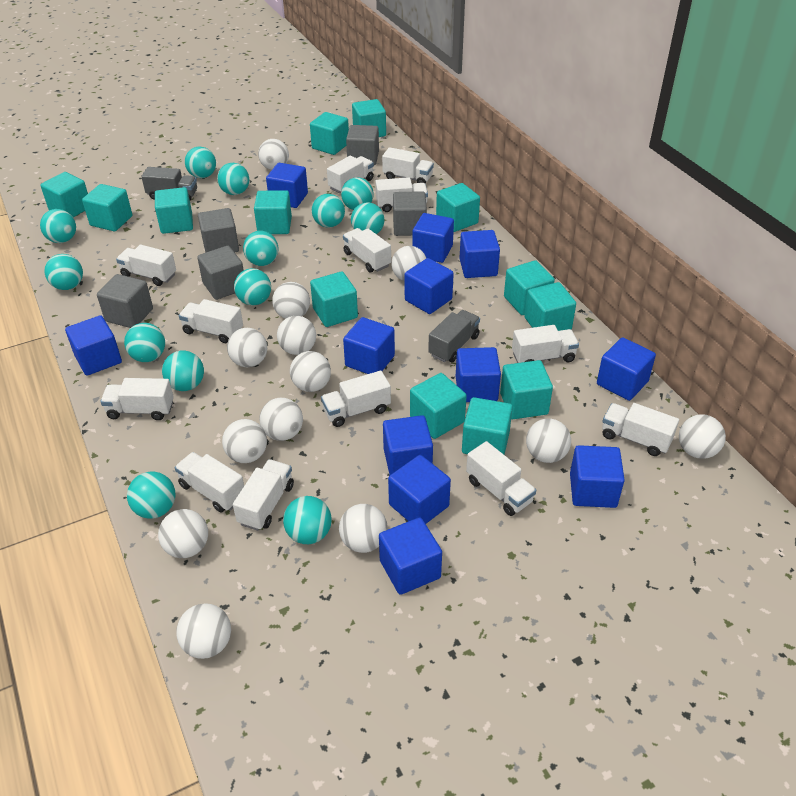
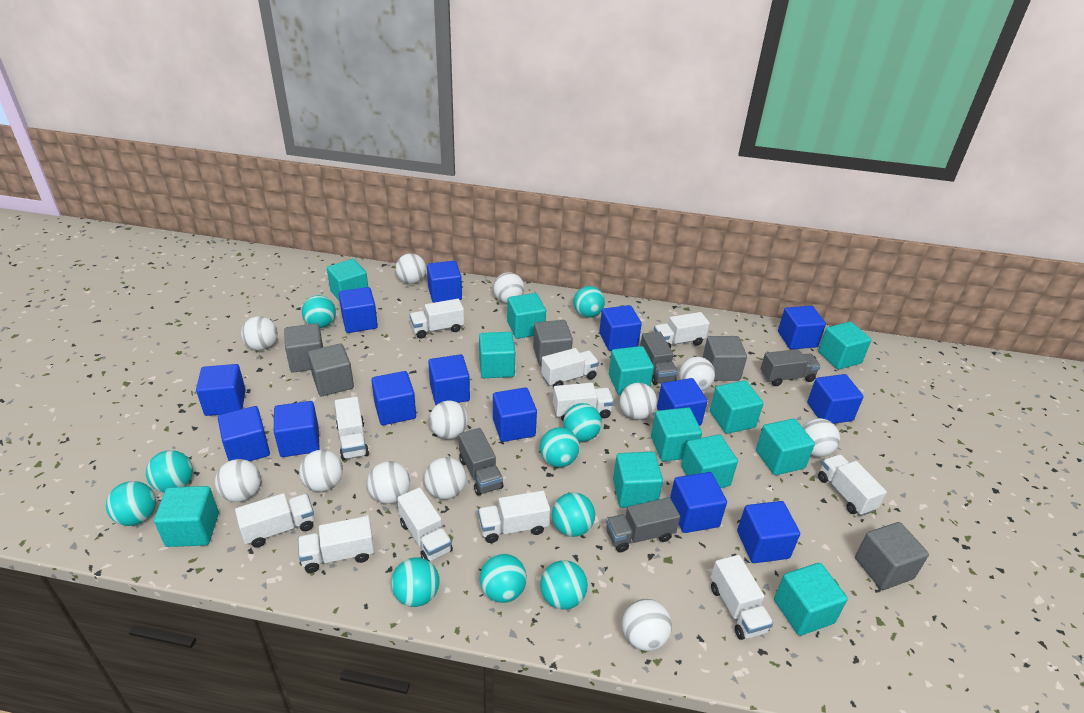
blue cube: 12 -> 14
grey truck: 2 -> 4
turquoise ball: 13 -> 10
turquoise cube: 13 -> 12
white ball: 13 -> 12
white truck: 13 -> 11

